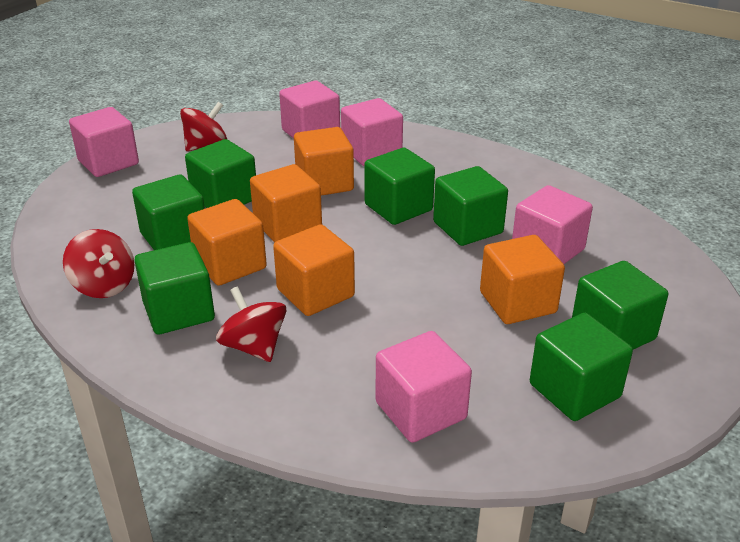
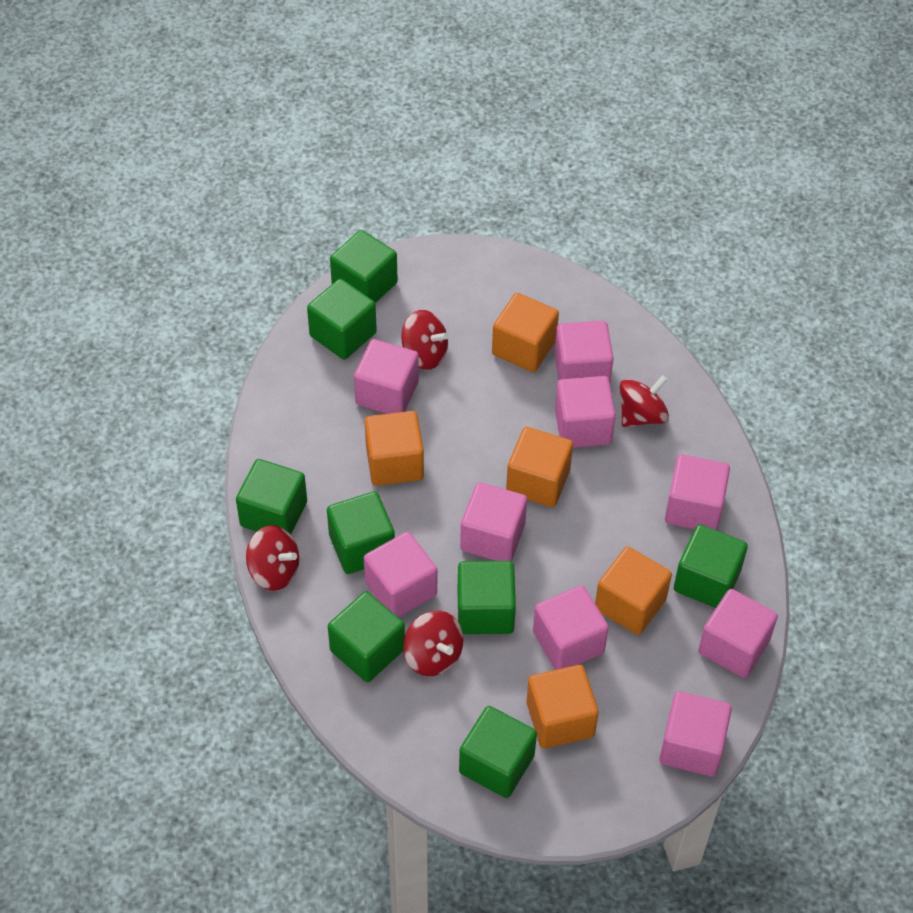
green cube: 7 -> 8
pink cube: 5 -> 9
red spinning top: 3 -> 4

